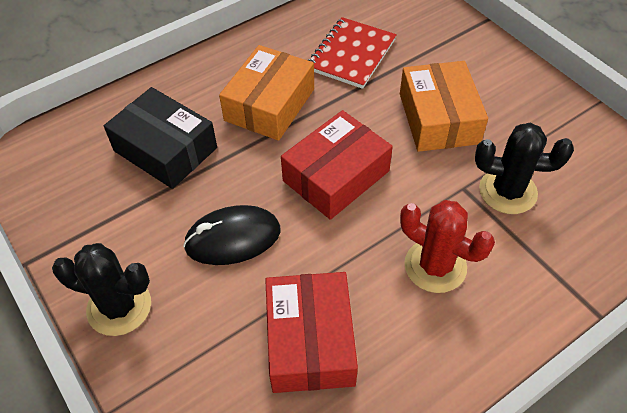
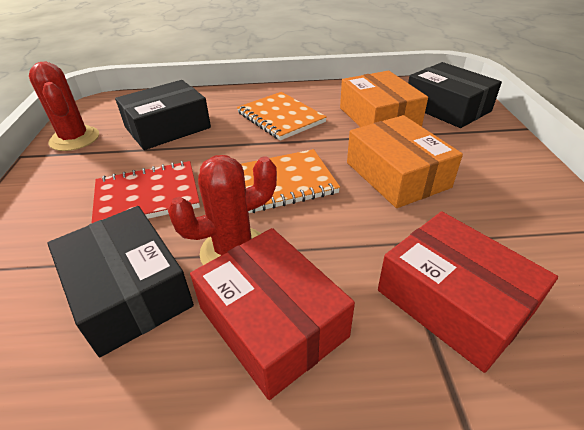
black box: 1 -> 3
black cactus: 2 -> 0
black mouse: 1 -> 0
orange notebook: 0 -> 2
red cactus: 1 -> 2

